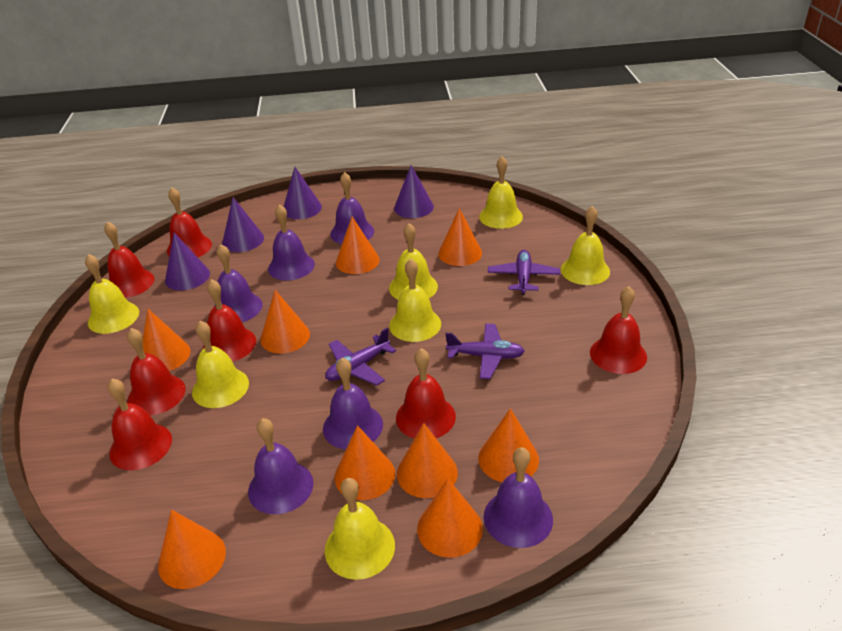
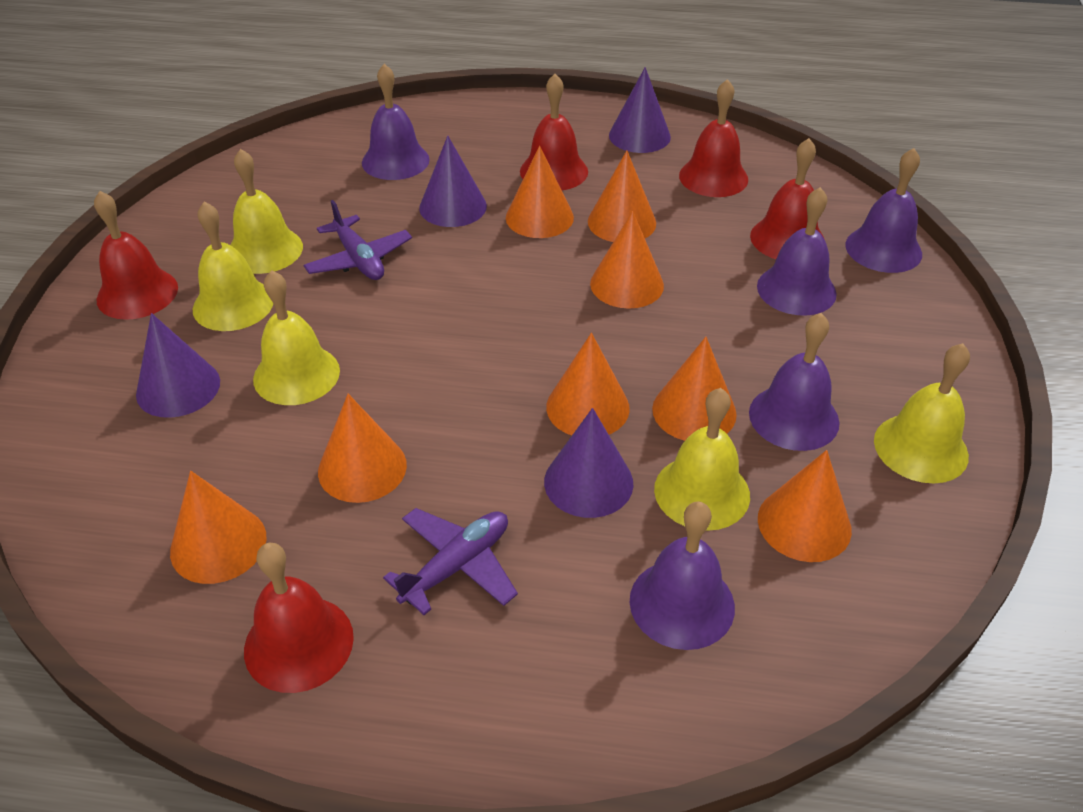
orange cone: 9 -> 8
purple bell: 6 -> 5
purple plane: 3 -> 2
red bell: 7 -> 5
yellow bell: 7 -> 5

